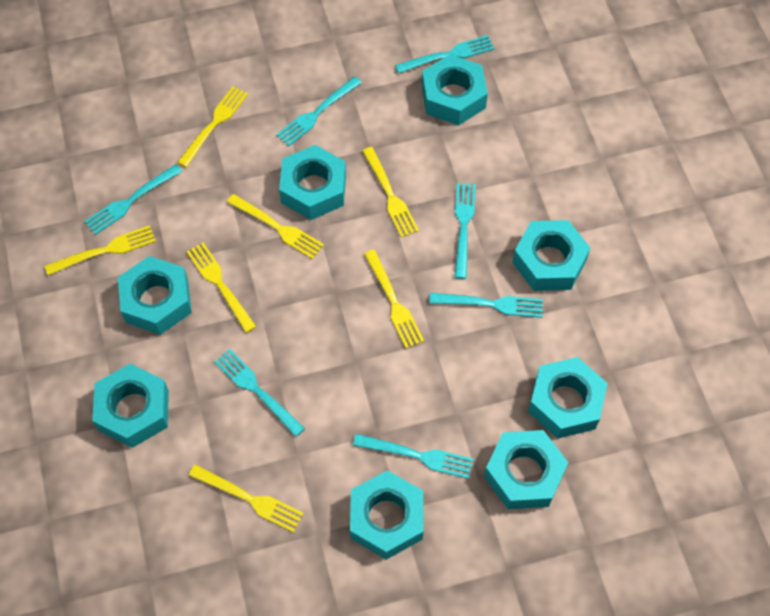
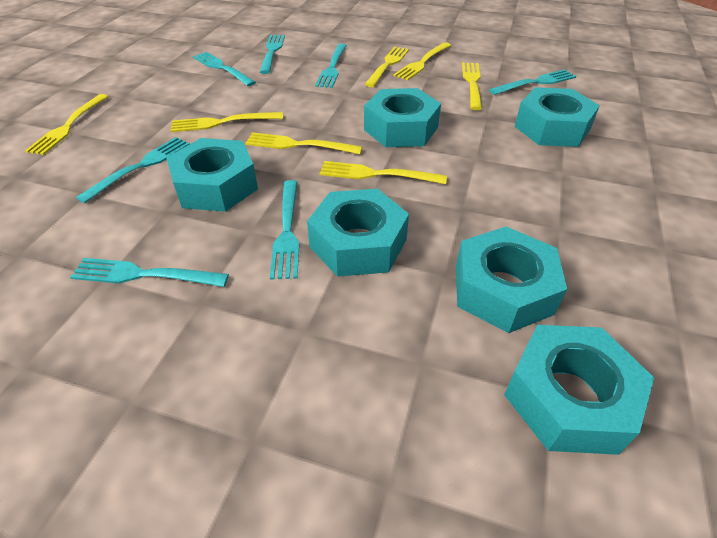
turquoise nut: 8 -> 6

